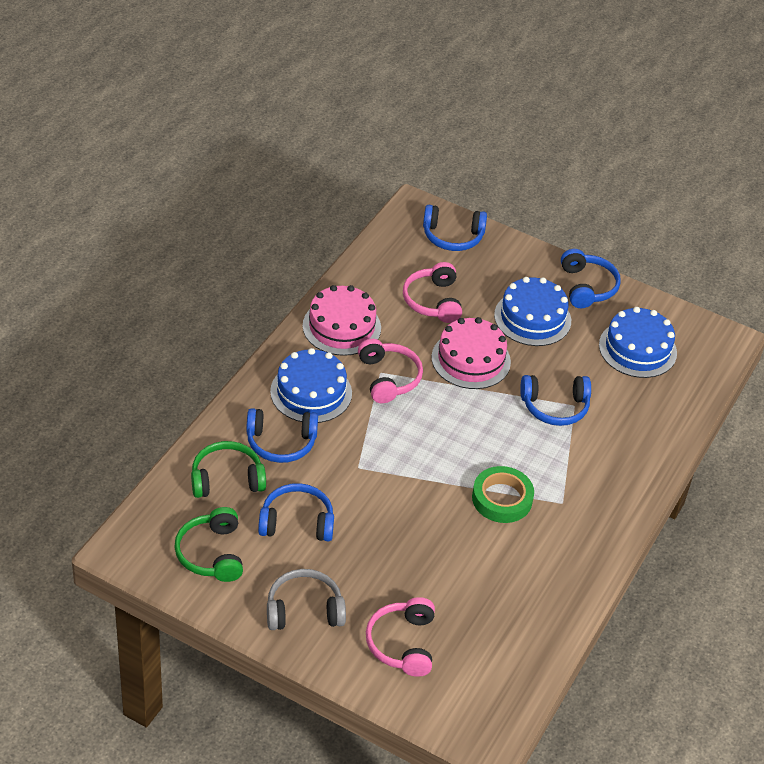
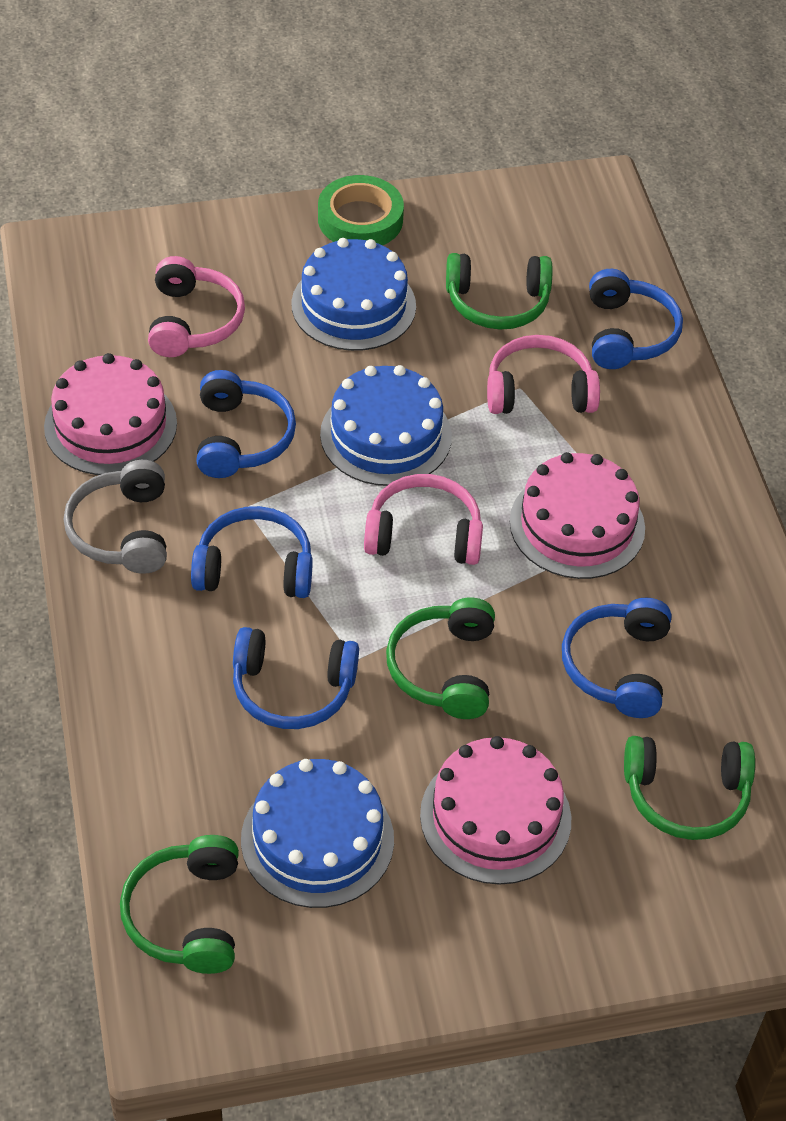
green headphones: 2 -> 4
pink cake: 2 -> 3

